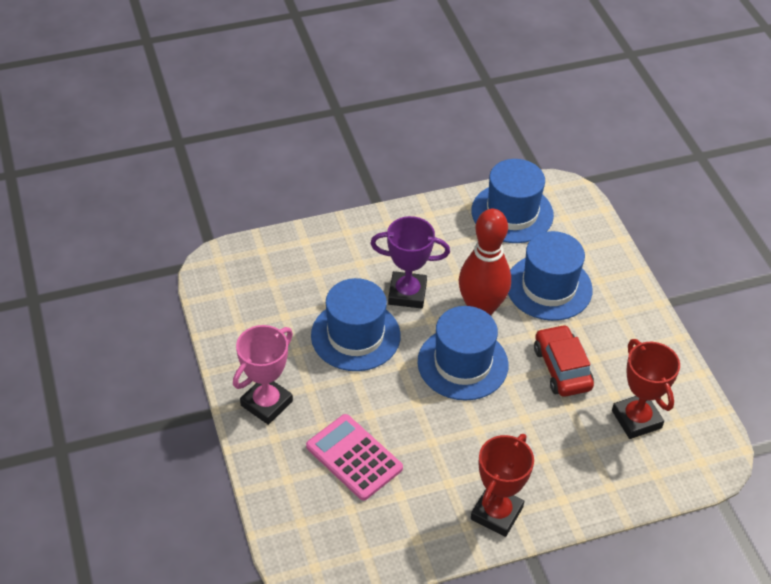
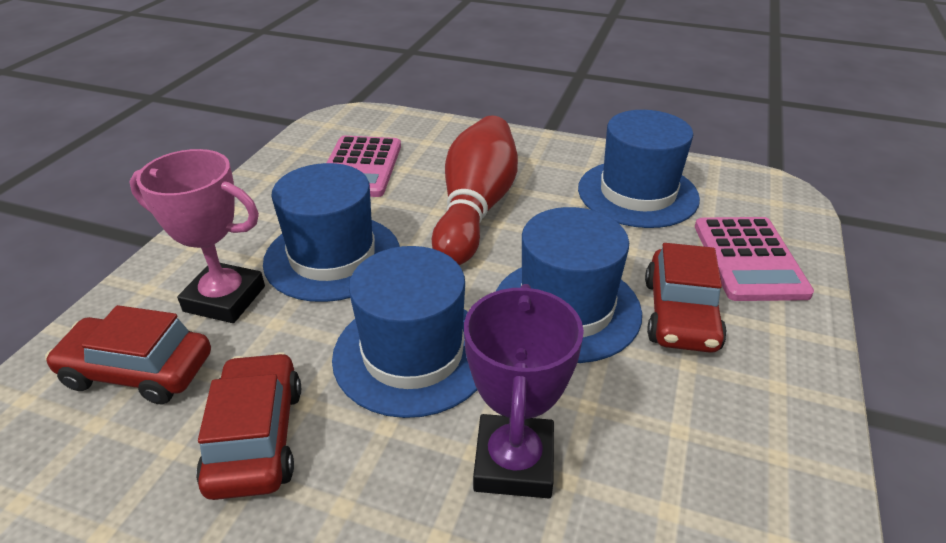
pink calculator: 1 -> 2
red car: 1 -> 3
red trophy: 2 -> 0

